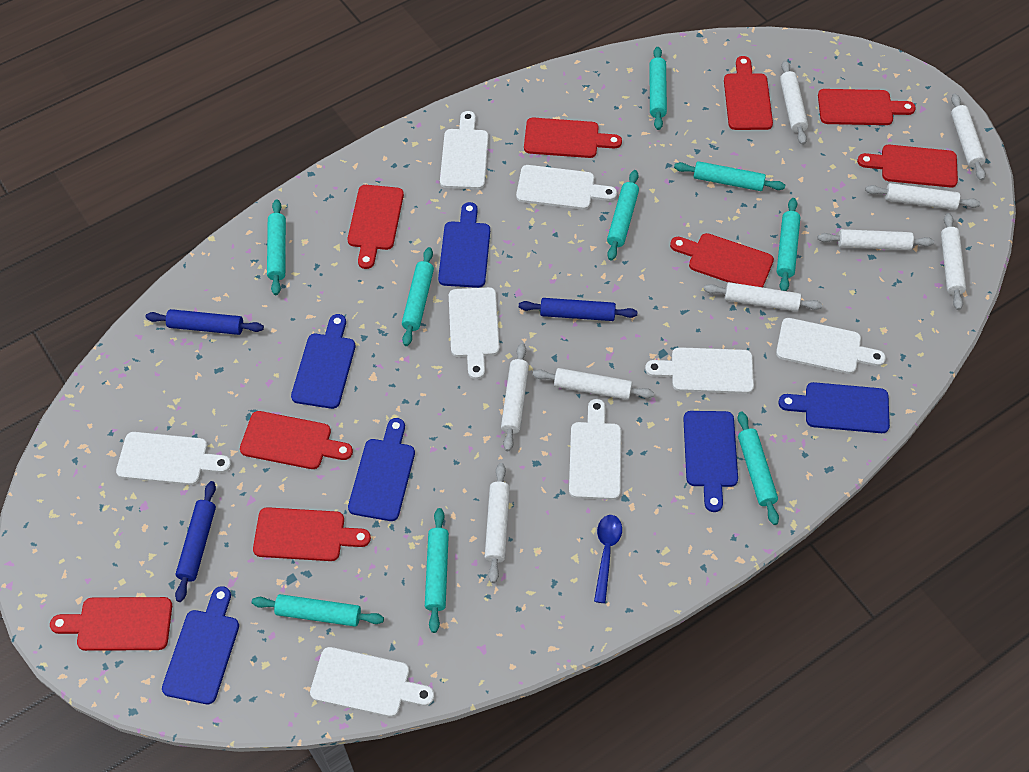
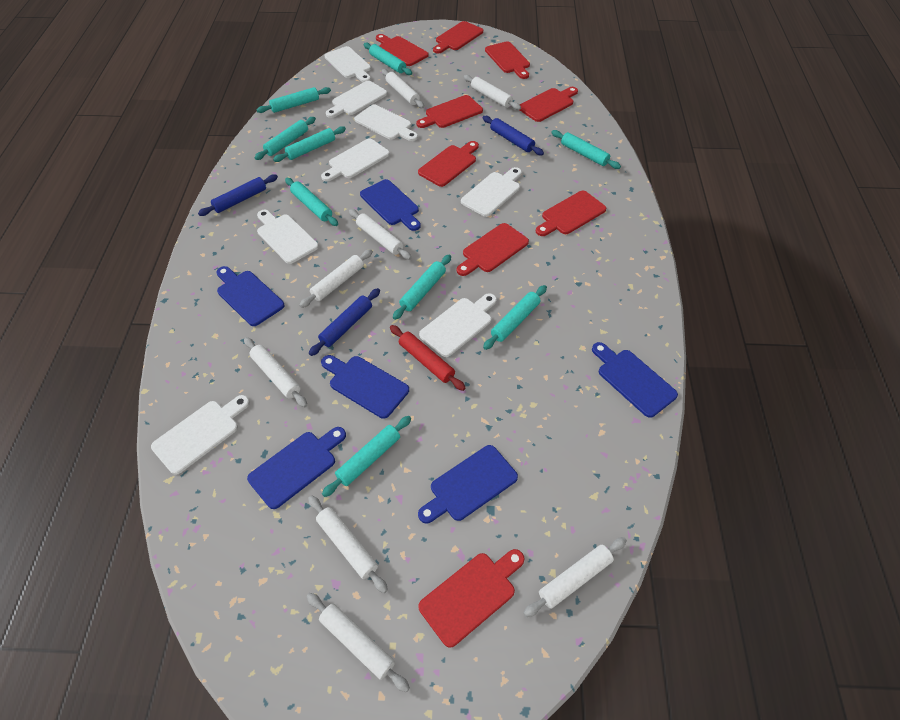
blue spoon: 1 -> 0
red rolling pin: 0 -> 1
white rolling pin: 9 -> 8

